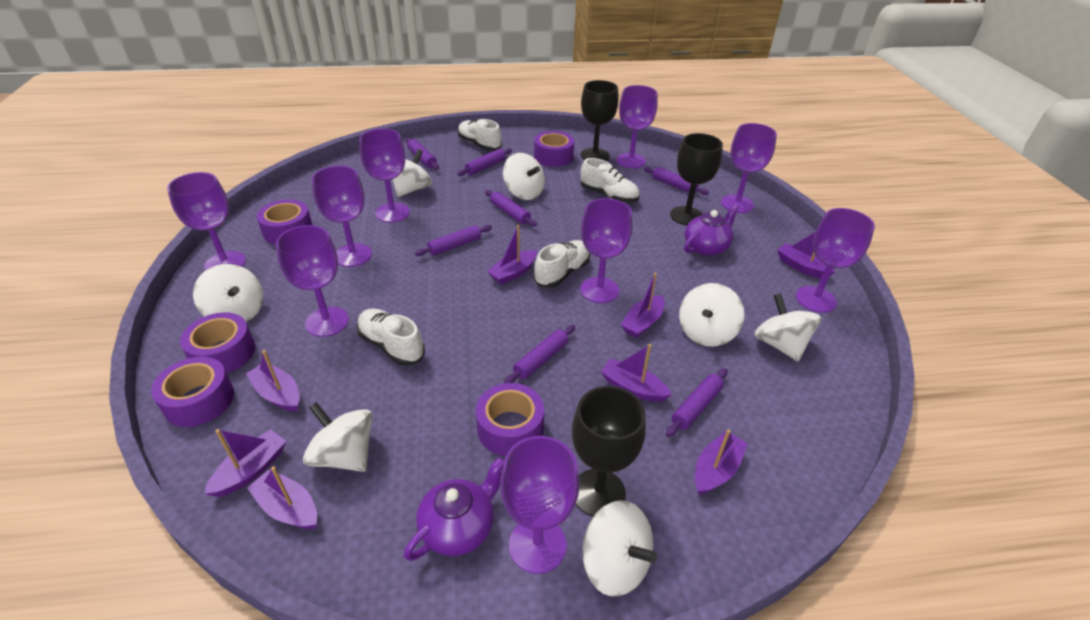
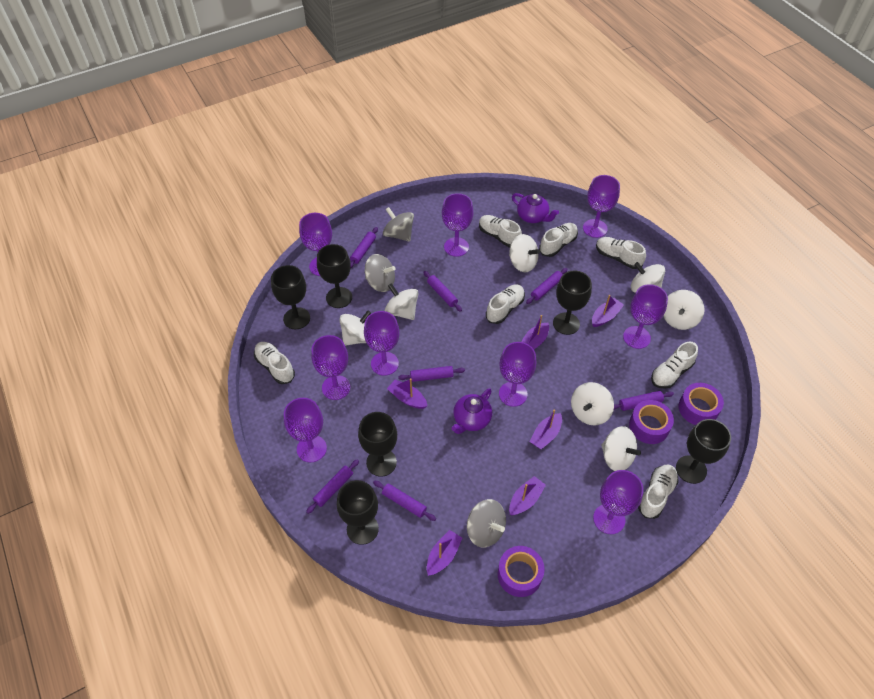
black goblet: 3 -> 6
grey spinning top: 0 -> 3
purple boat: 8 -> 6
purple tape: 5 -> 3
white shoe: 4 -> 7

